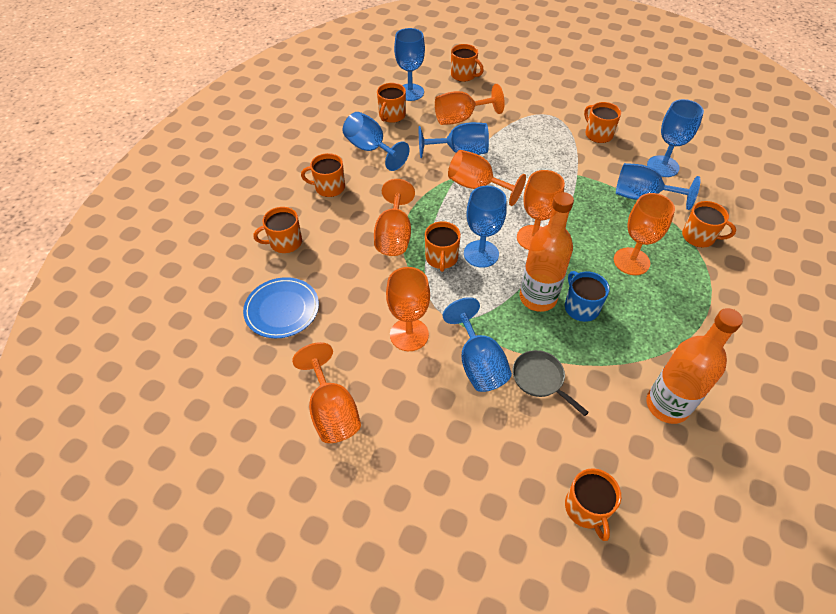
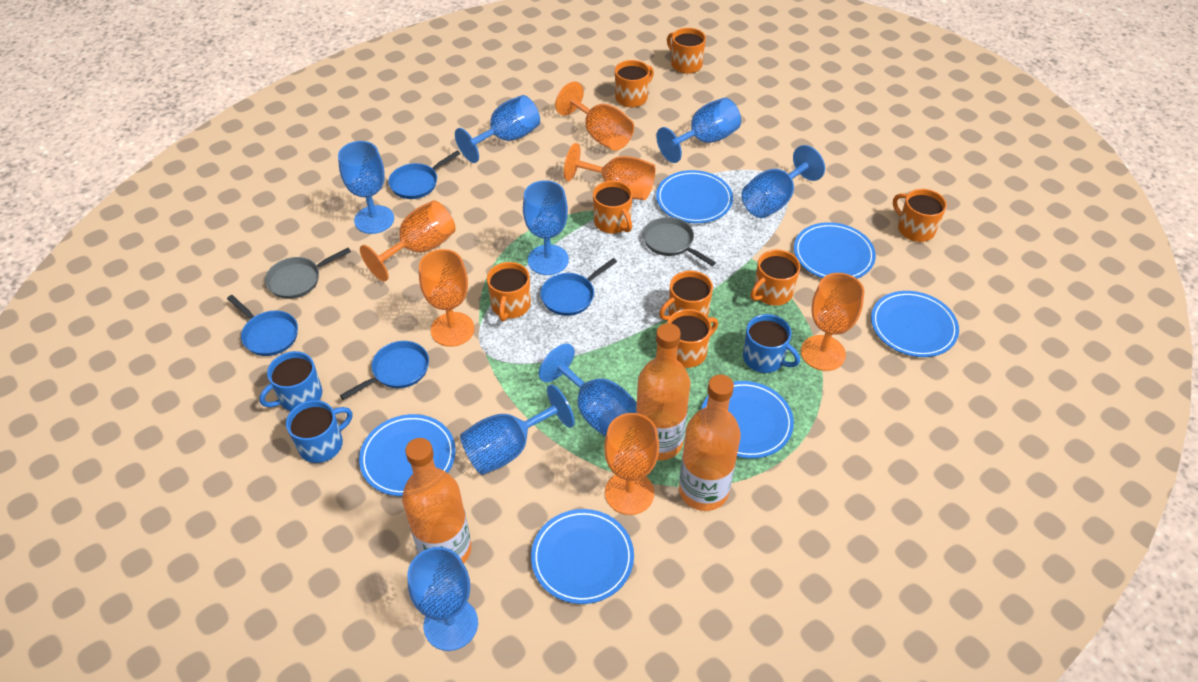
blue goblet: 7 -> 8
blue mug: 1 -> 3
blue pan: 0 -> 4
blue plate: 1 -> 6
grey pan: 1 -> 2
orange bottle: 2 -> 3
orange goblet: 7 -> 6

